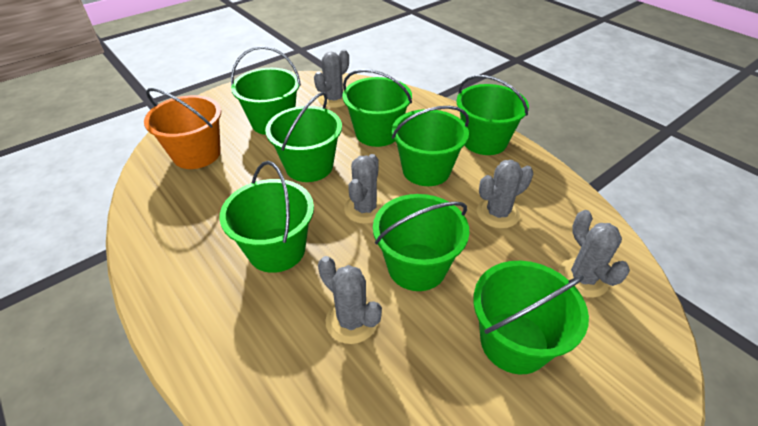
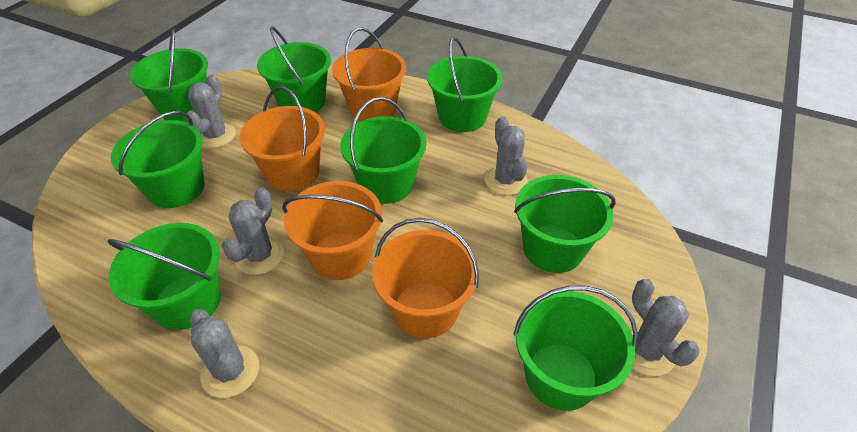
orange bucket: 1 -> 4

